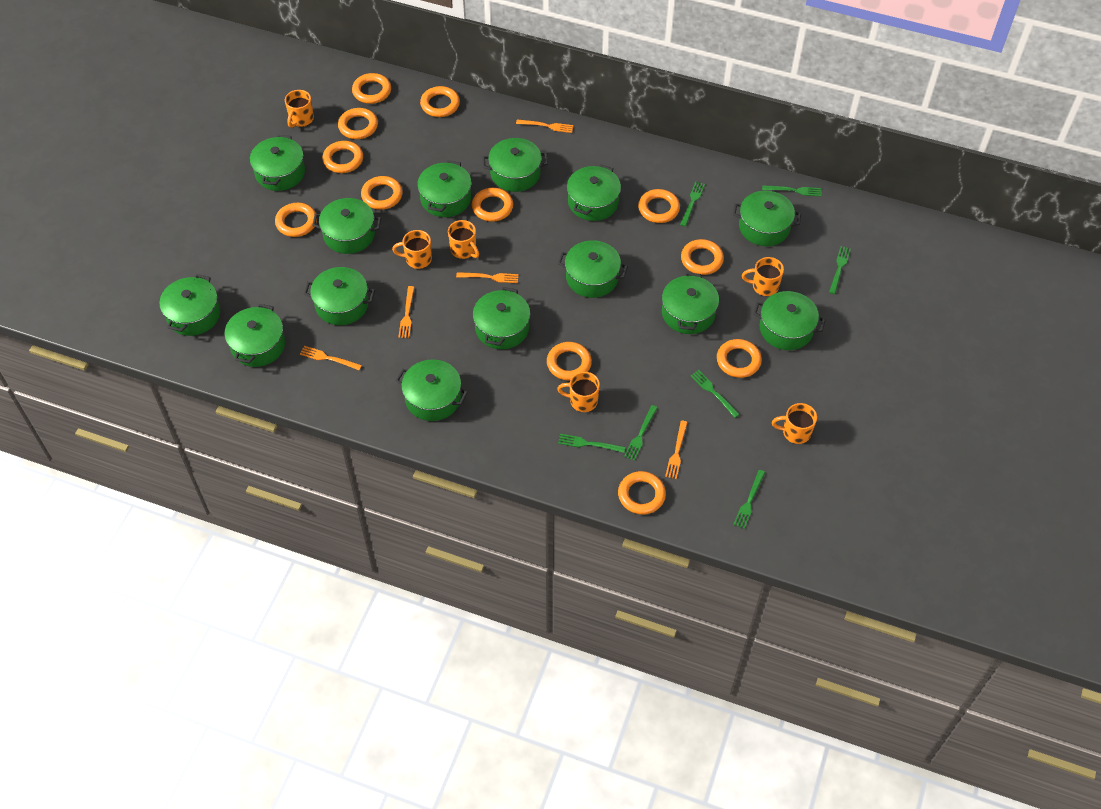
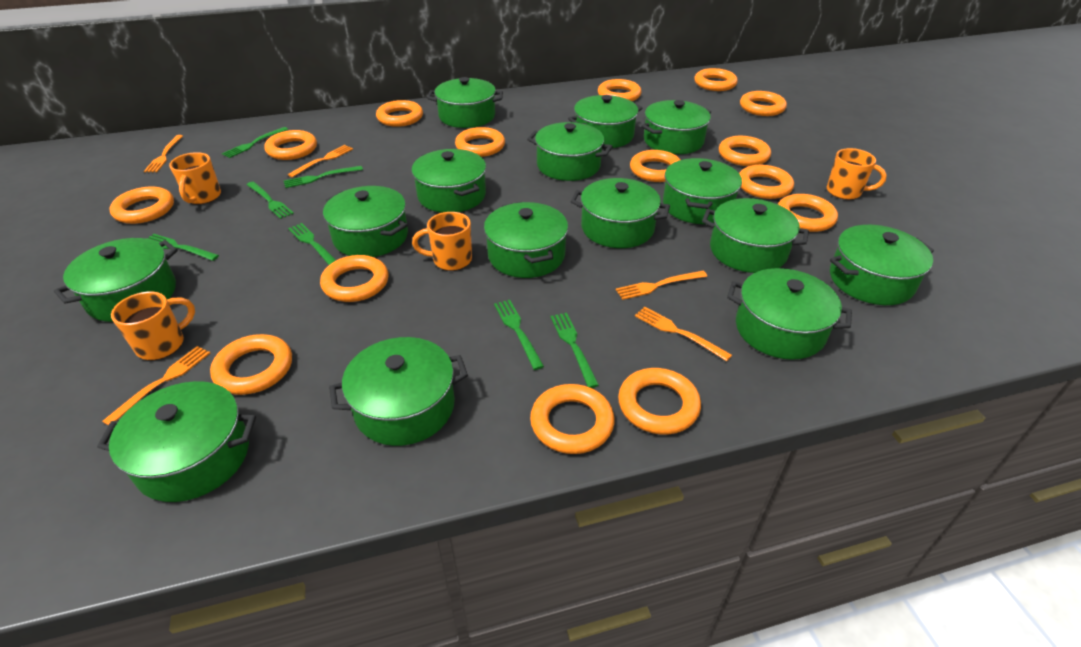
green pot: 14 -> 15
orange mug: 6 -> 4
orange ring: 12 -> 15

